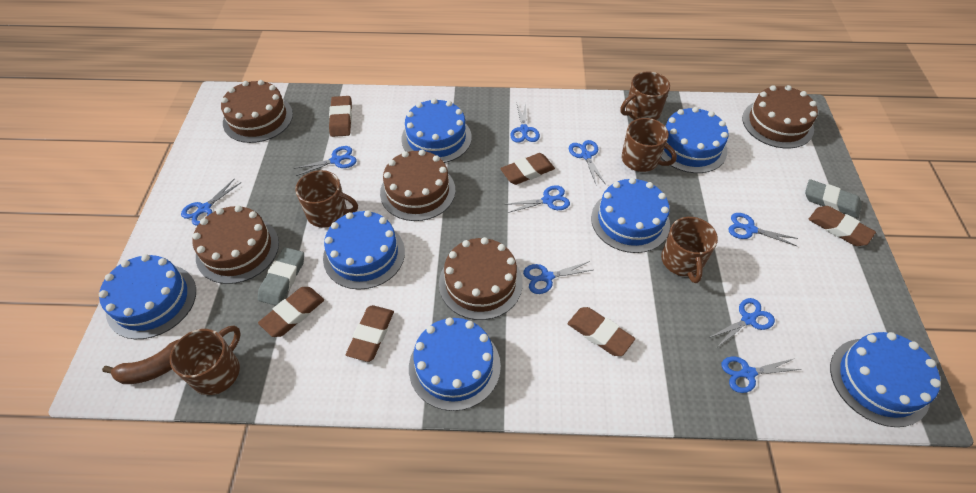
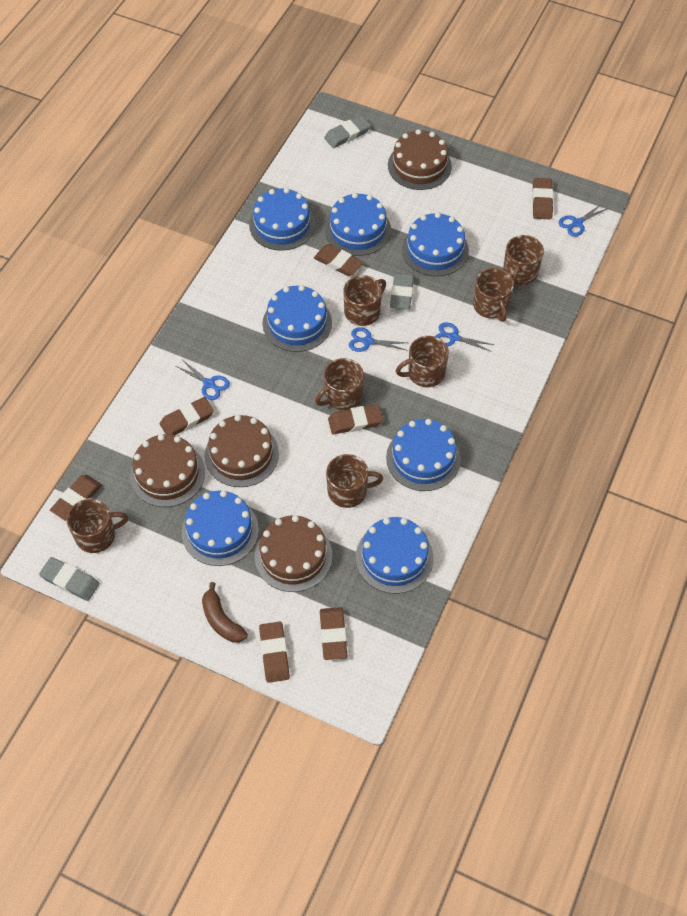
blue scissors: 9 -> 4
brown cake: 5 -> 4
brown eraser: 6 -> 7
brown mug: 5 -> 7
grey eraser: 2 -> 3

